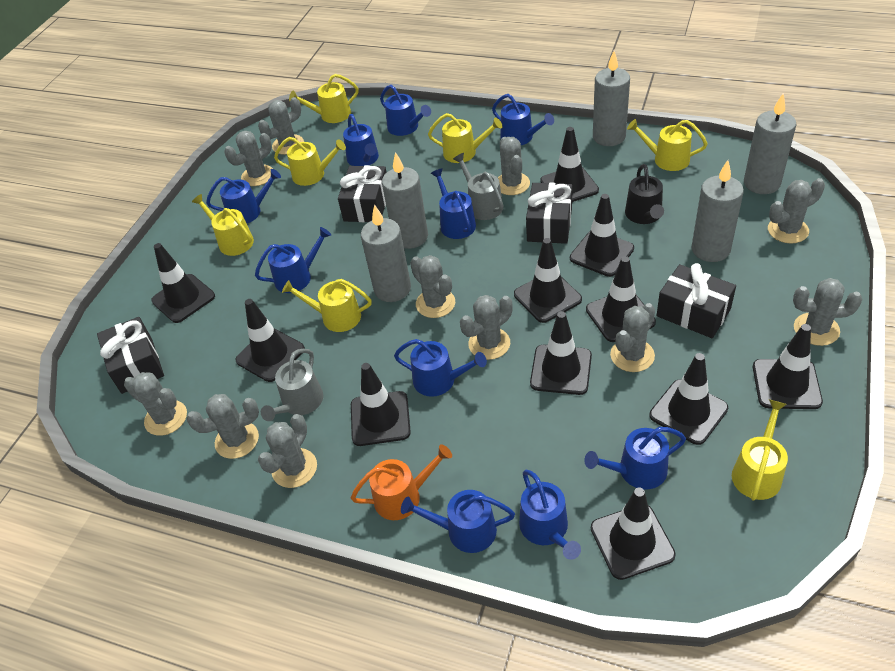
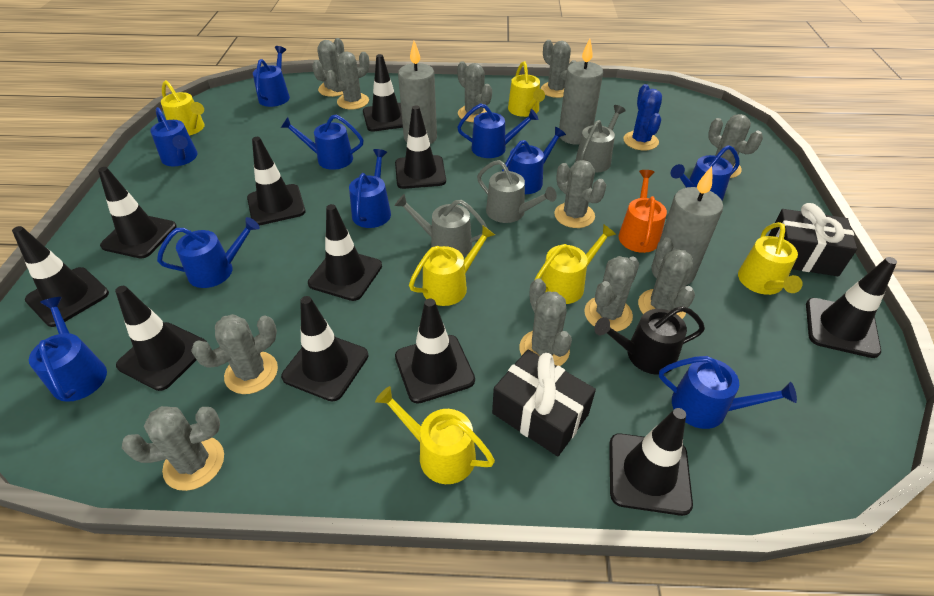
black gift: 4 -> 2
blue cactus: 0 -> 1
grey candle: 5 -> 3
grey watering can: 2 -> 3
yellow watering can: 7 -> 6

